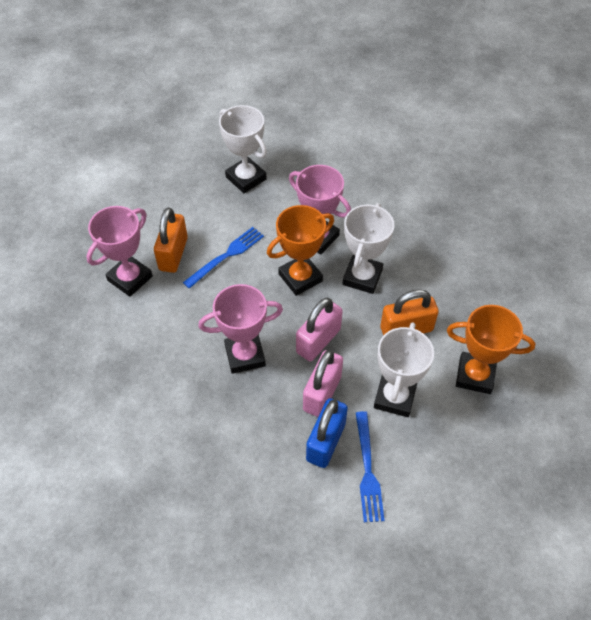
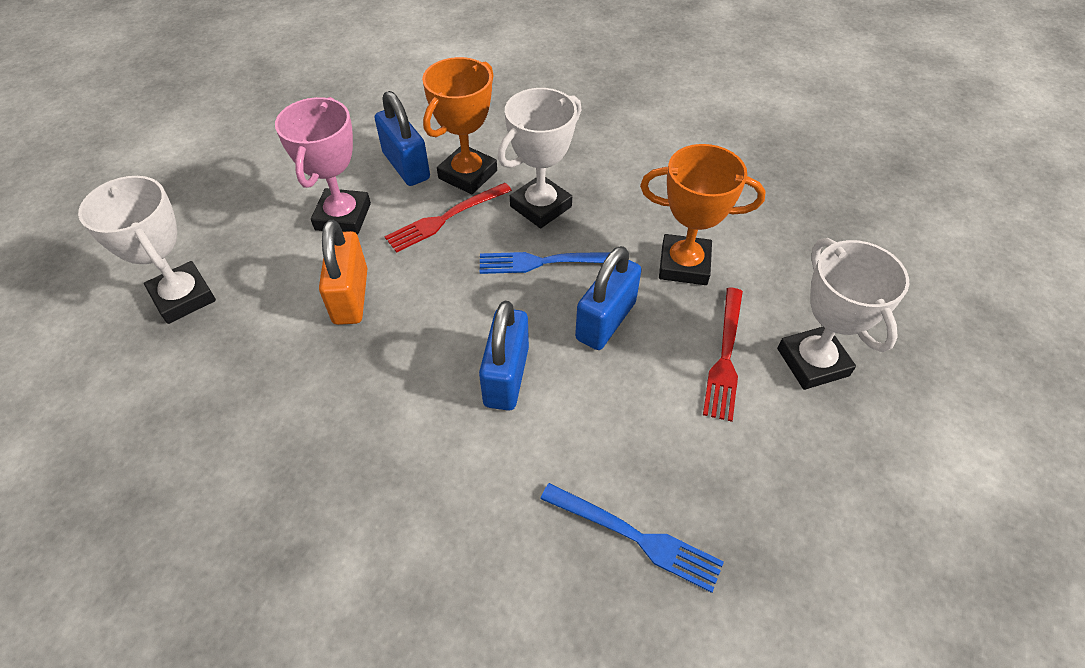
blue padlock: 1 -> 3
orange padlock: 2 -> 1
pink padlock: 2 -> 0
pink trophy: 3 -> 1
red fork: 0 -> 2

